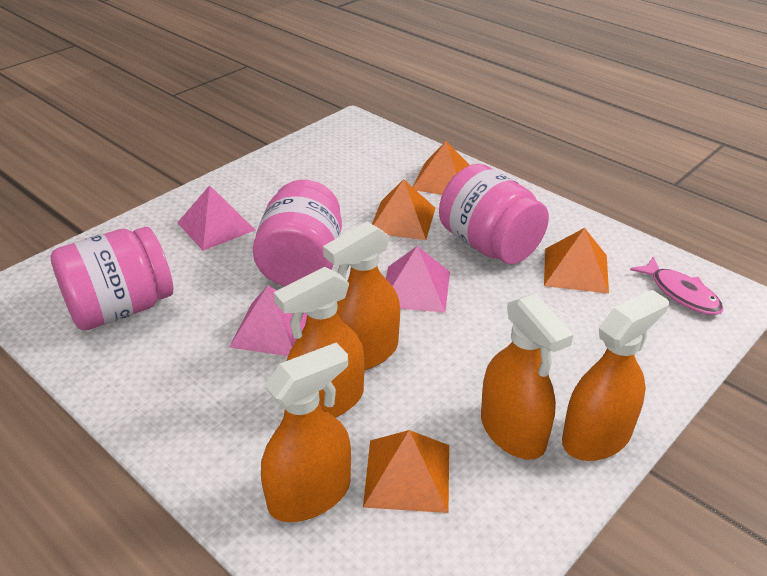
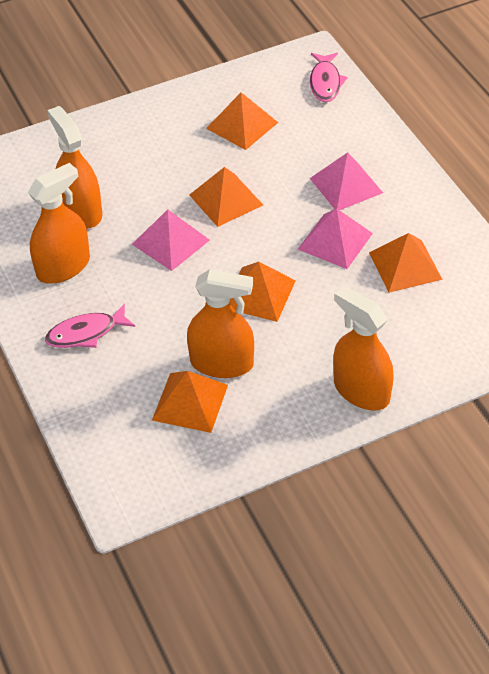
orange pyramid: 4 -> 5
orange spray bottle: 5 -> 4
pink fish: 1 -> 2
pink jar: 3 -> 0

